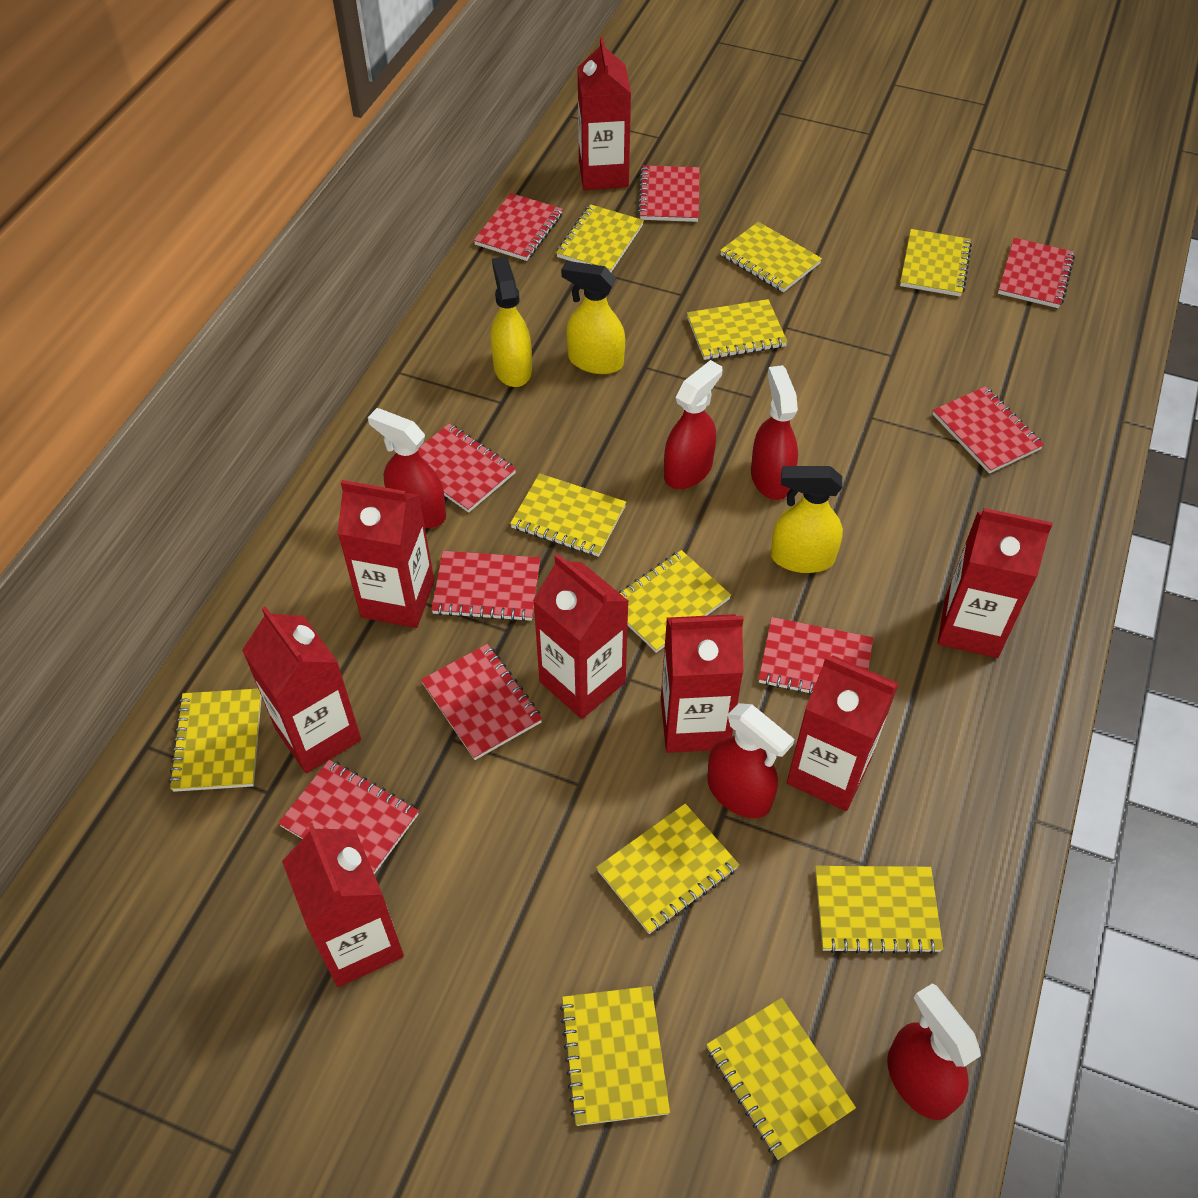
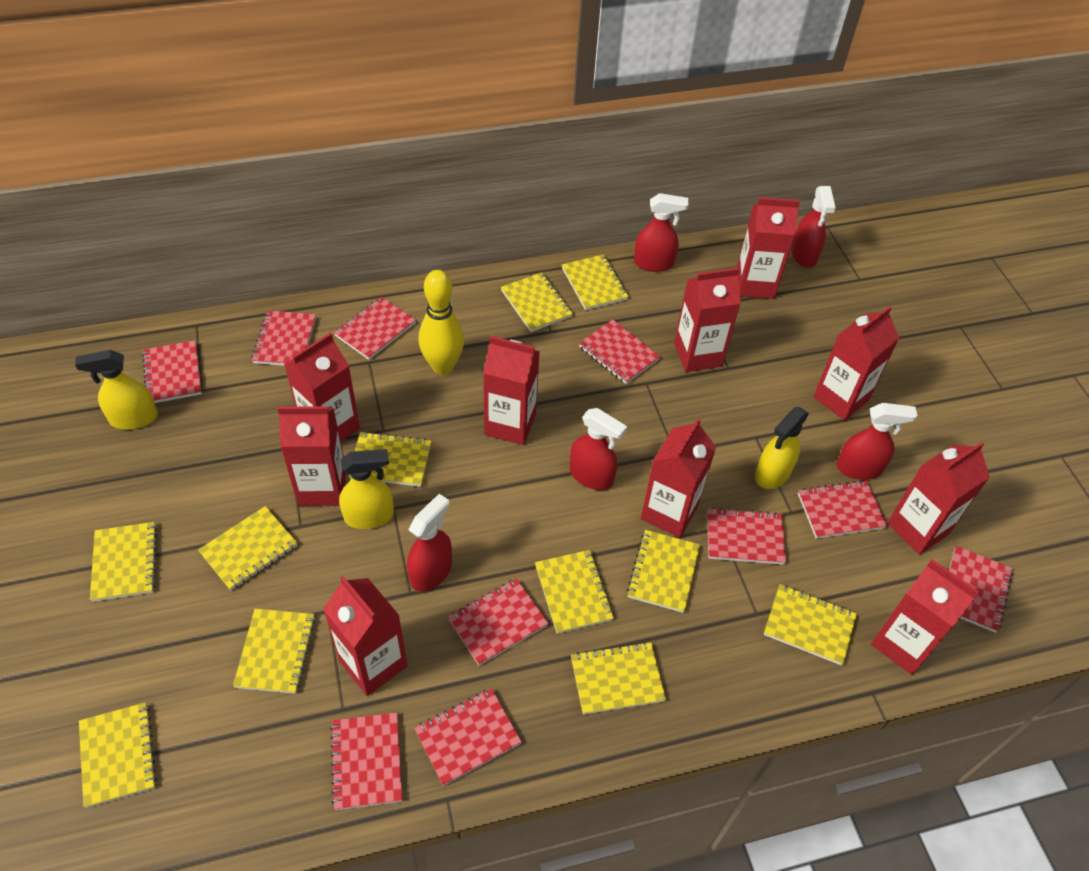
red carton: 8 -> 10
red notebook: 9 -> 10
yellow bowling pin: 0 -> 1

